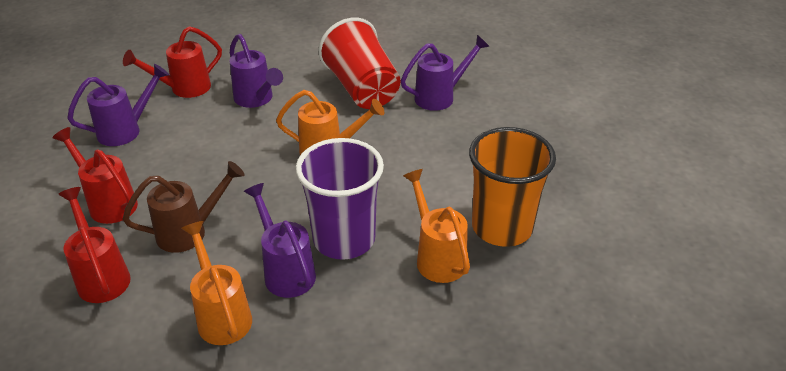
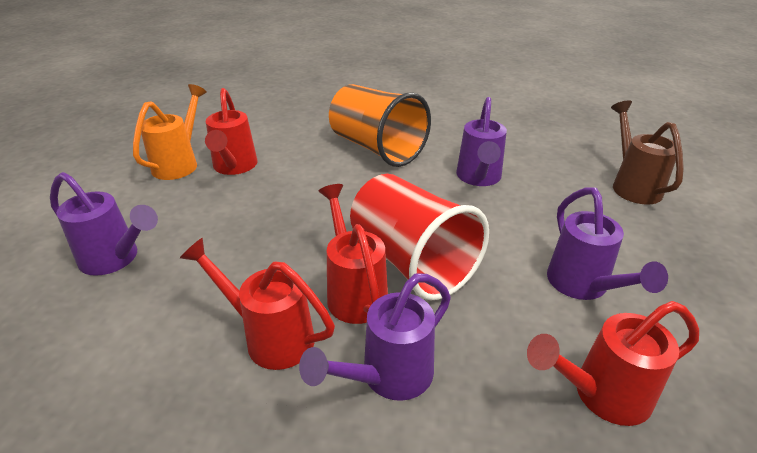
orange watering can: 3 -> 1
purple cup: 1 -> 0
red watering can: 3 -> 4

